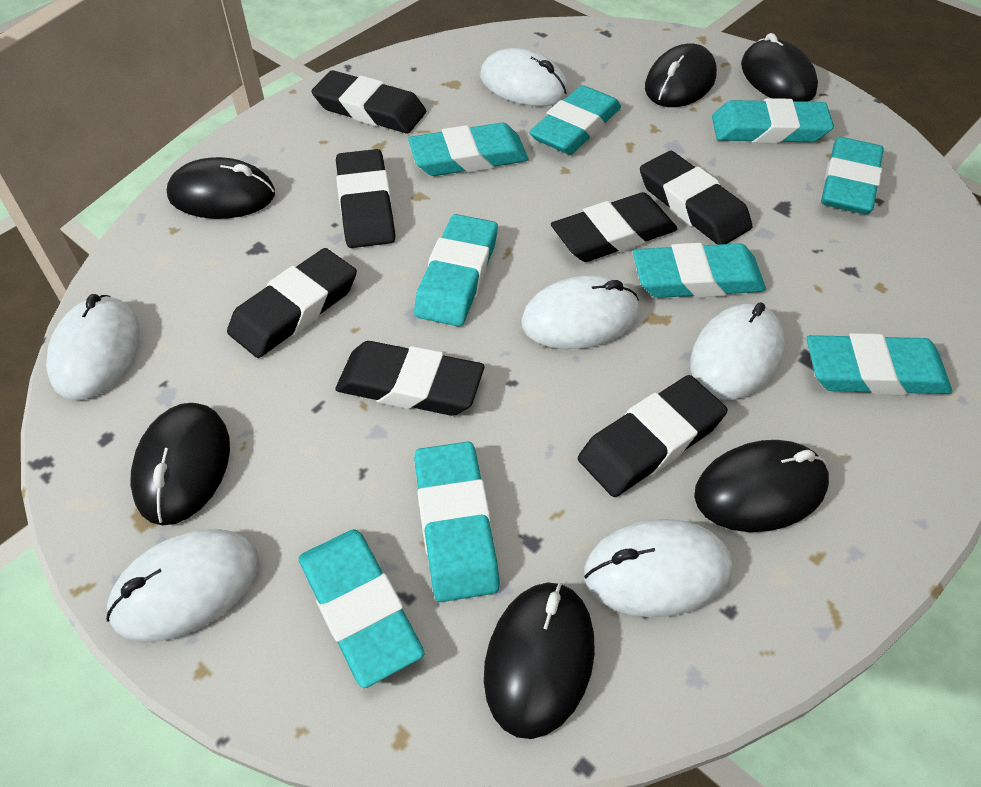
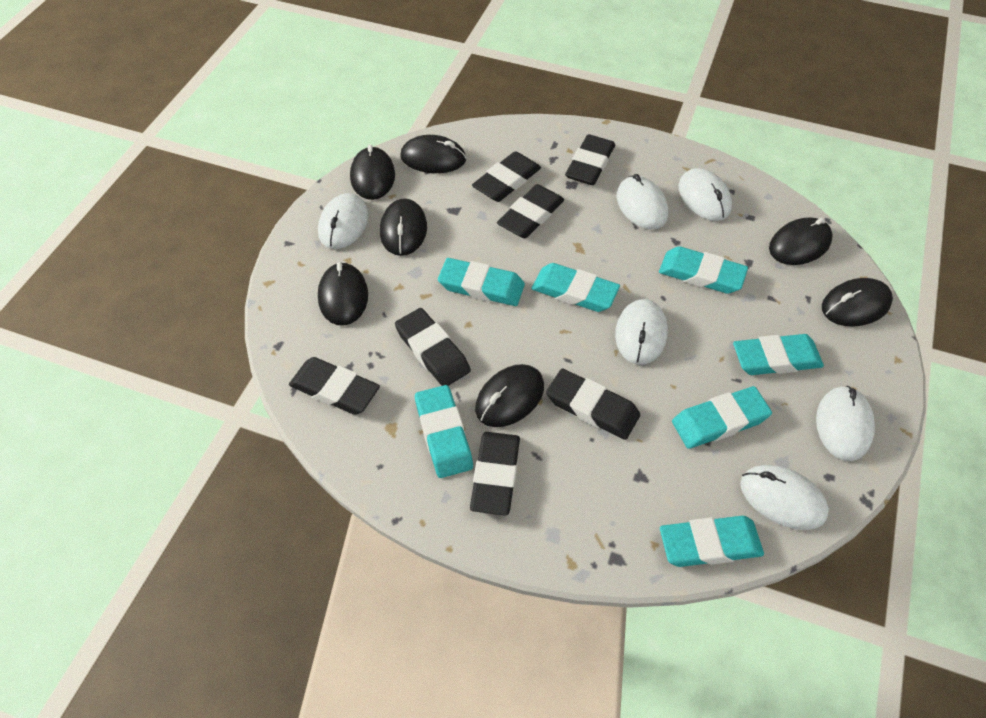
black mouse: 6 -> 7
turquoise eraser: 9 -> 7

